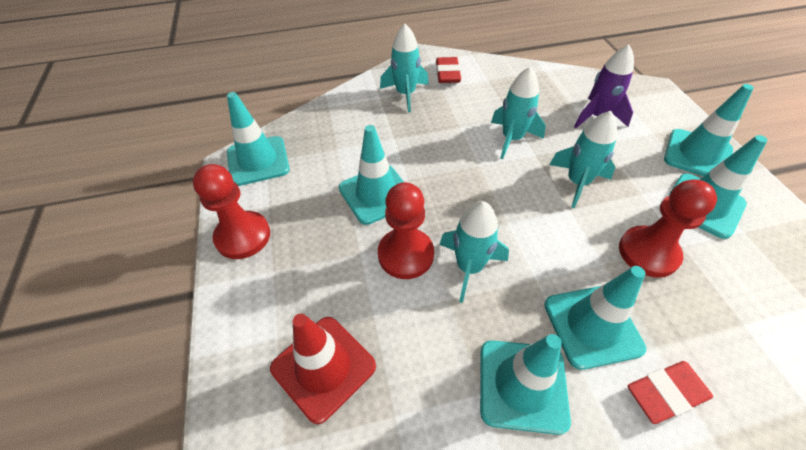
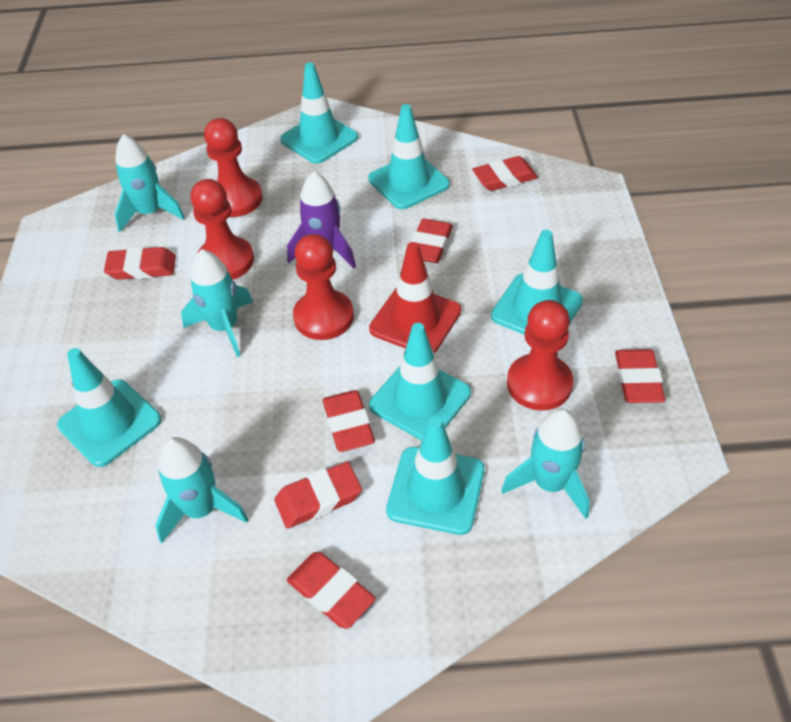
red eraser: 2 -> 7
red pawn: 3 -> 4

